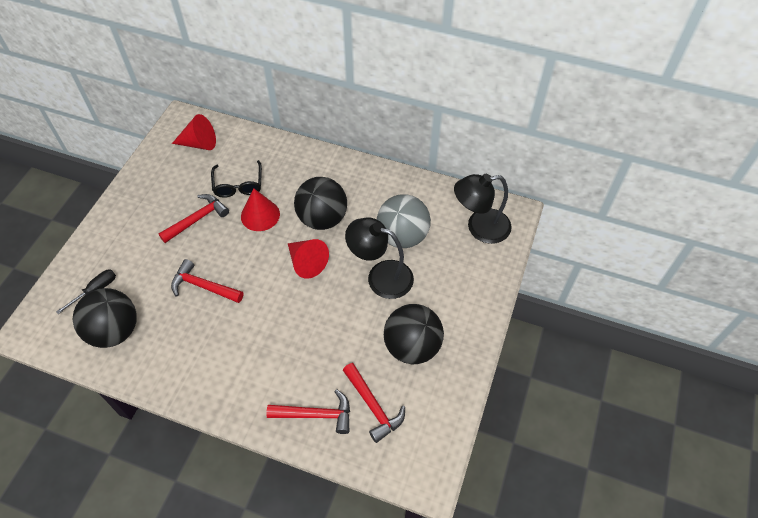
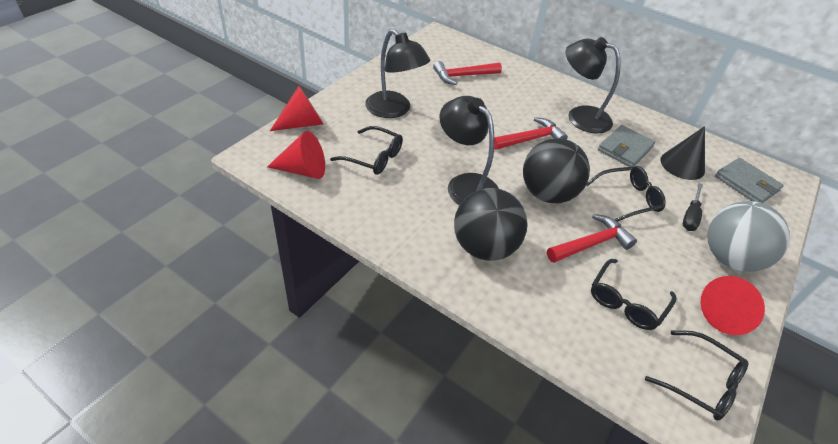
black ball: 3 -> 2
black cone: 0 -> 1
black glasses: 1 -> 4
black lamp: 2 -> 3
grey wallet: 0 -> 2
red hammer: 4 -> 3

